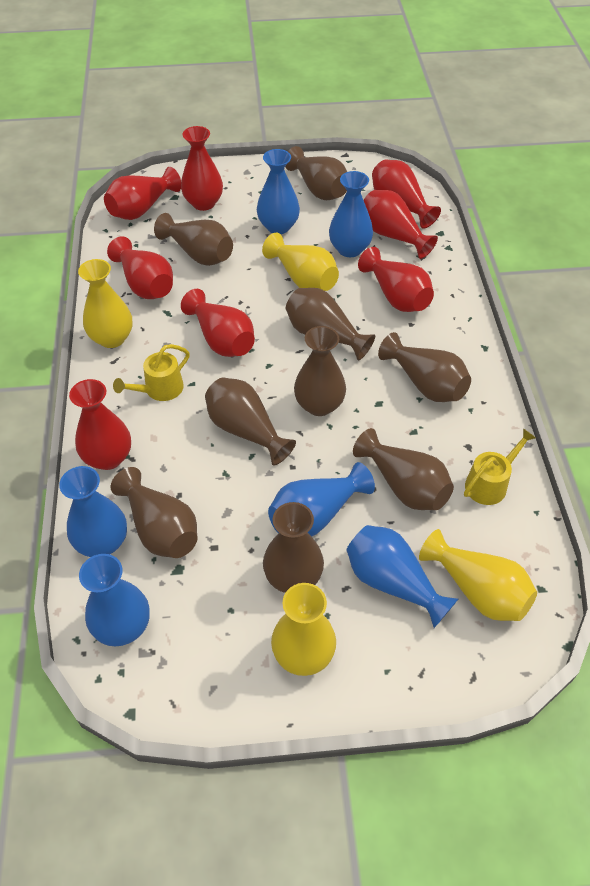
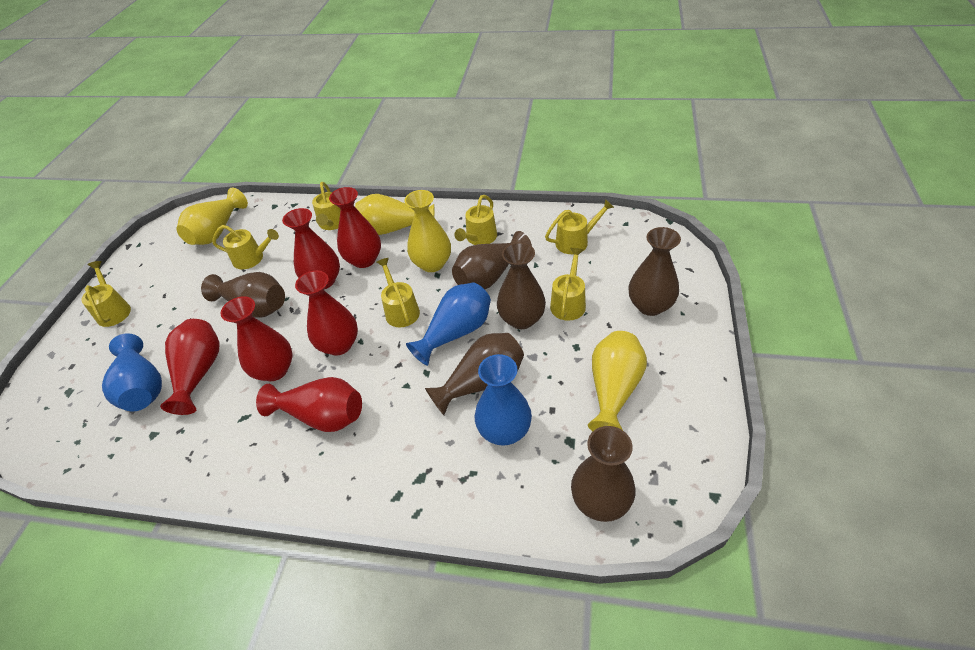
blue vase: 6 -> 3
brown vase: 9 -> 6
red vase: 8 -> 6
yellow watering can: 2 -> 7

